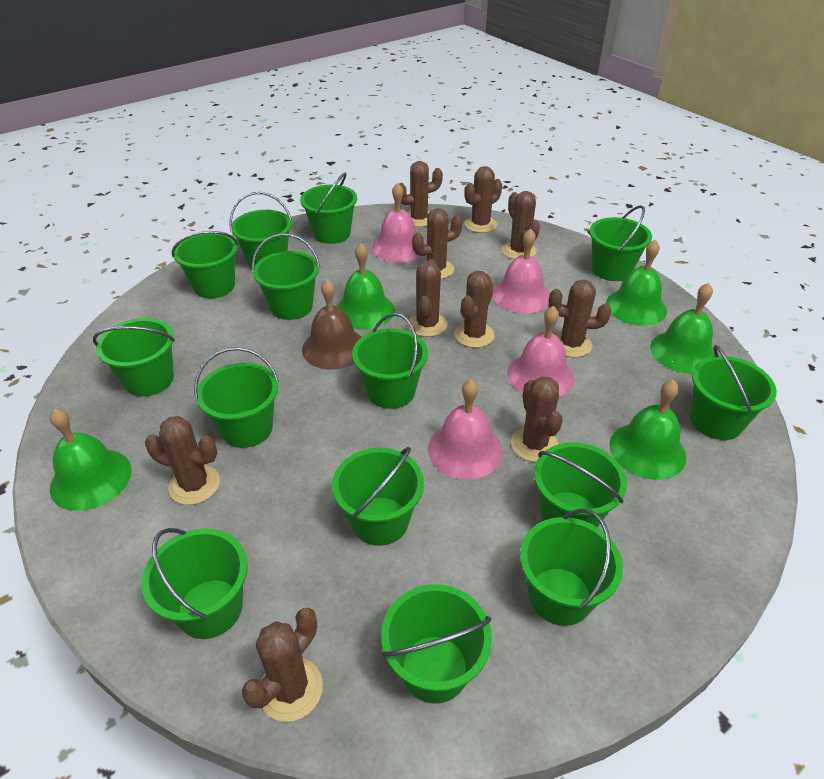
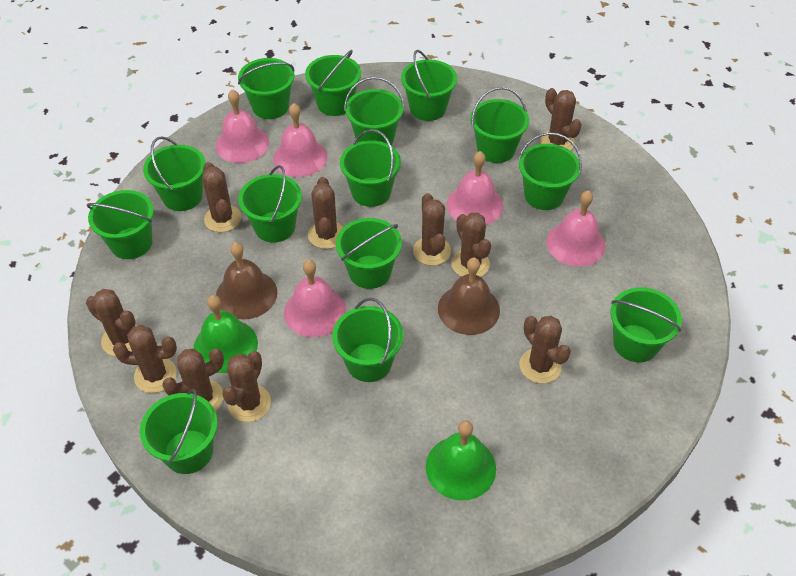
brown bell: 1 -> 2
green bell: 5 -> 2
pink bell: 4 -> 5

